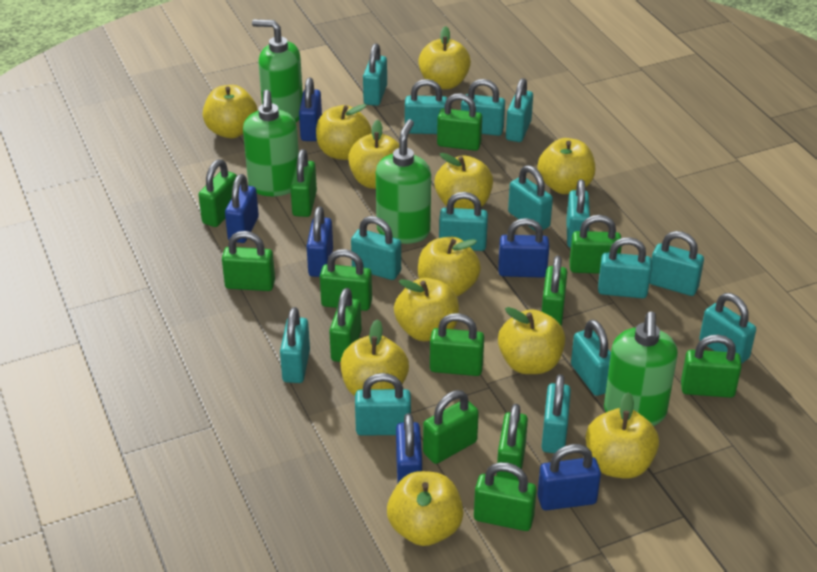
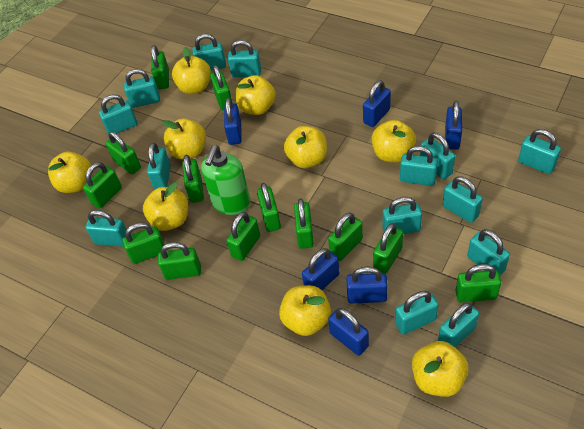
green soap dispenser: 4 -> 1
turquoise padlock: 15 -> 14
yellow apple: 12 -> 9

